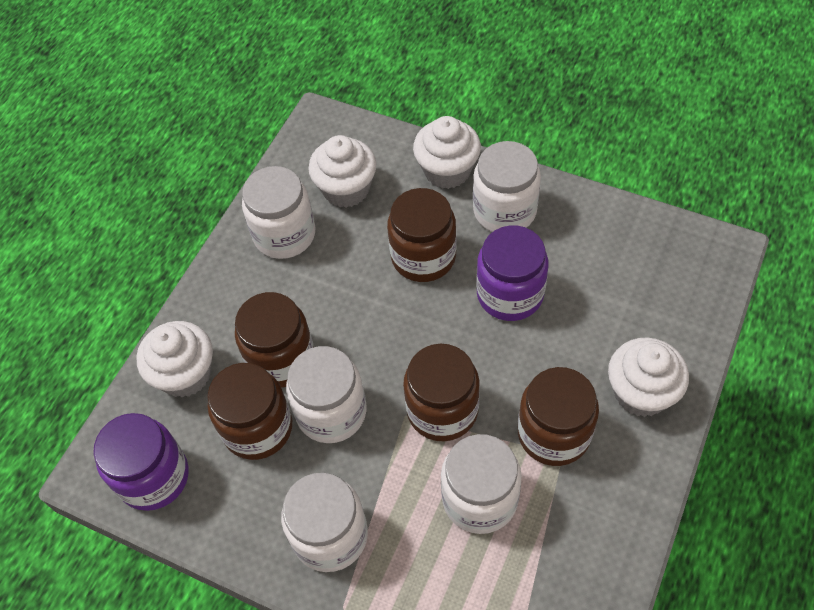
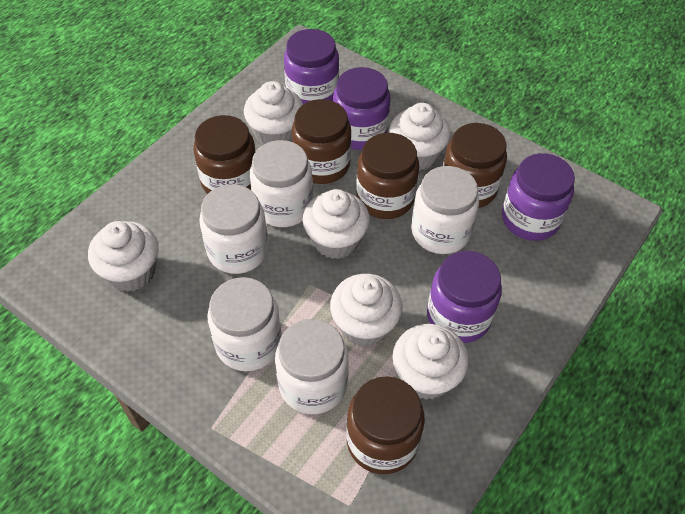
purple jar: 2 -> 4
white cupcake: 4 -> 6

